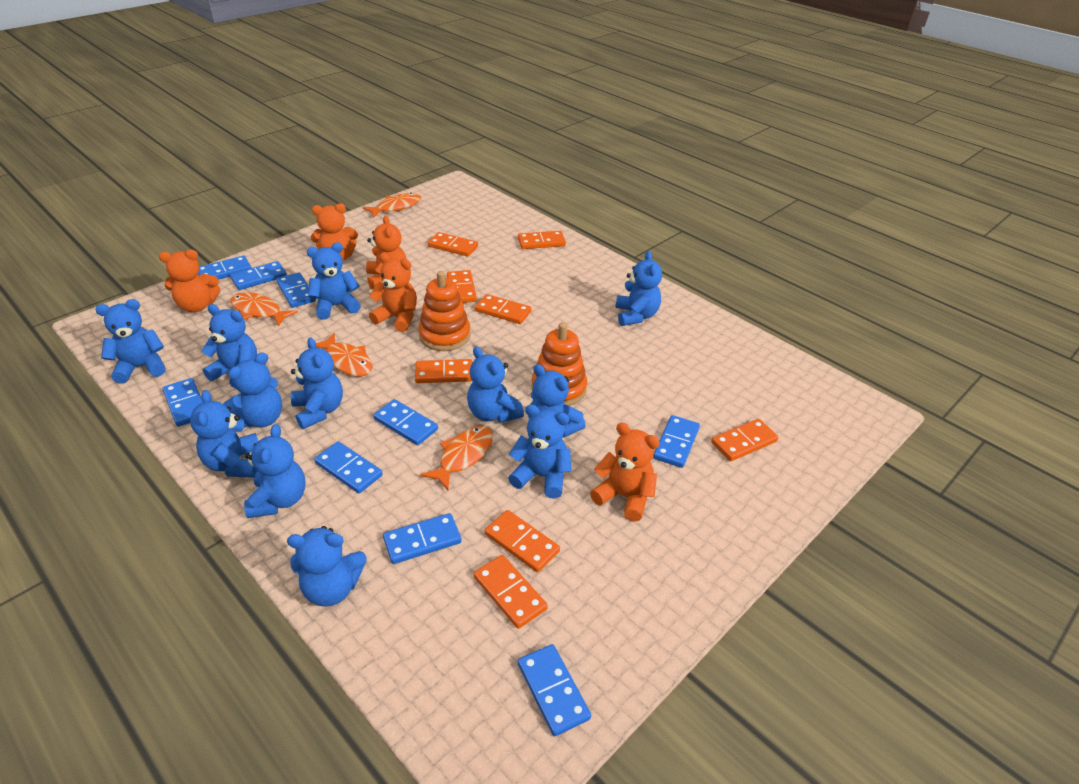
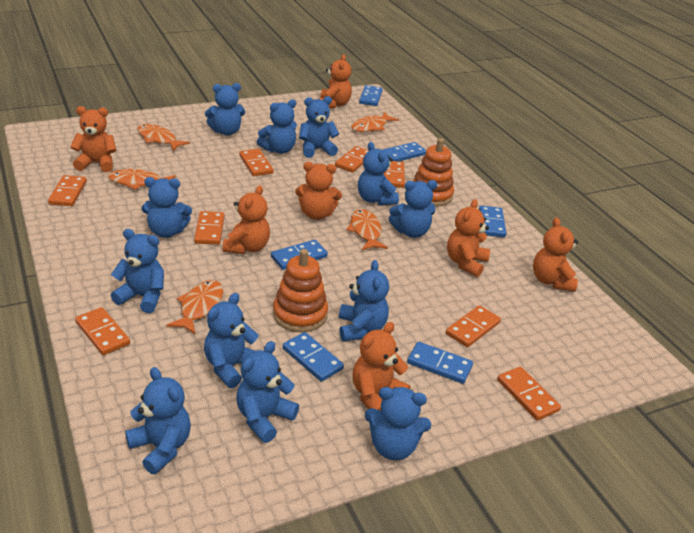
blue domino: 9 -> 6
orange fish: 4 -> 5
orange teddy bear: 5 -> 7

